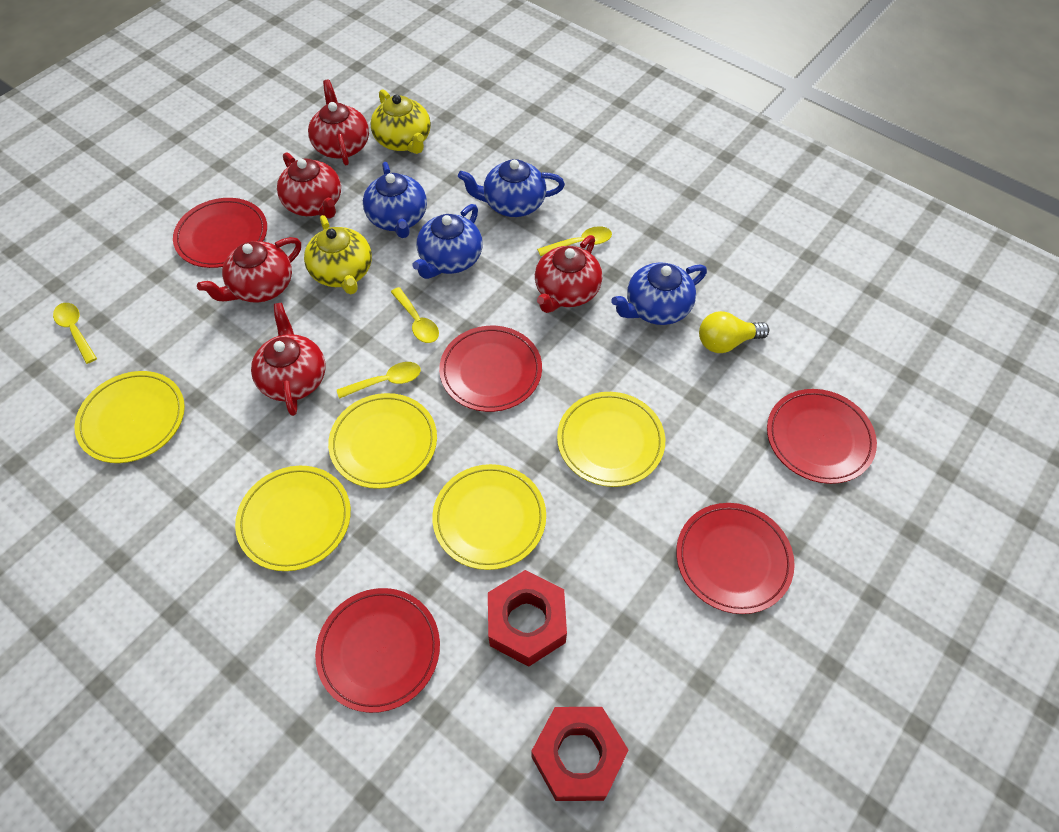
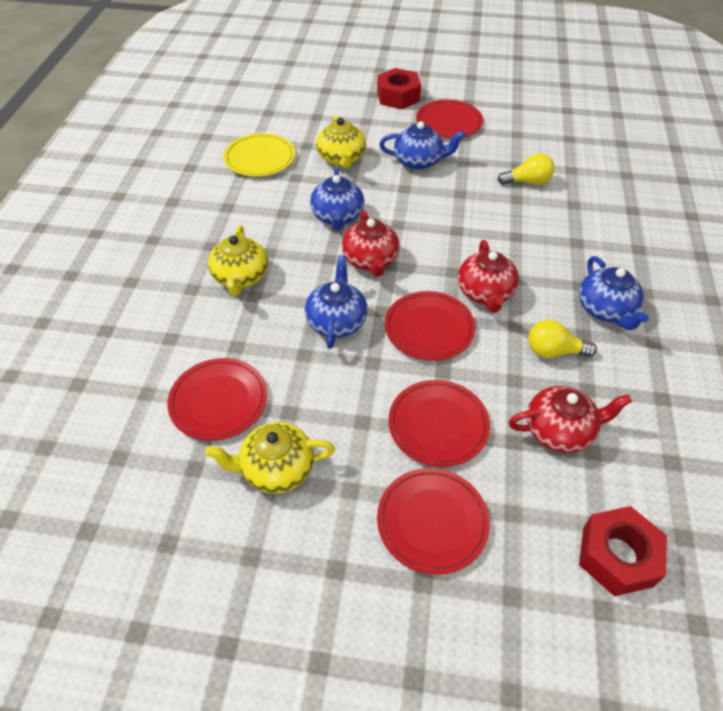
red teapot: 5 -> 3
yellow light bulb: 1 -> 2
yellow plate: 5 -> 1
yellow spoon: 4 -> 0
yellow teapot: 2 -> 3

